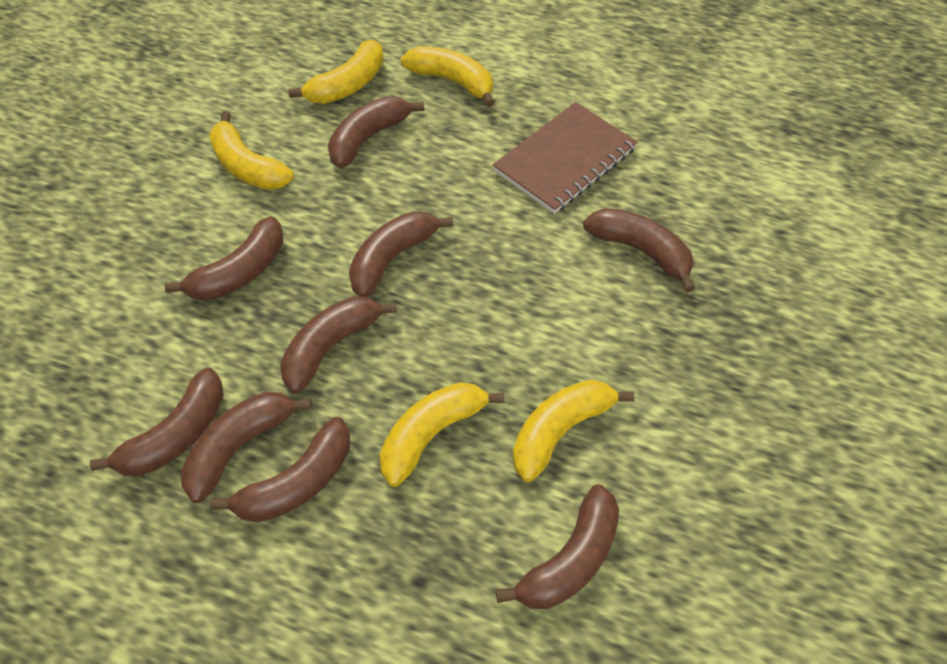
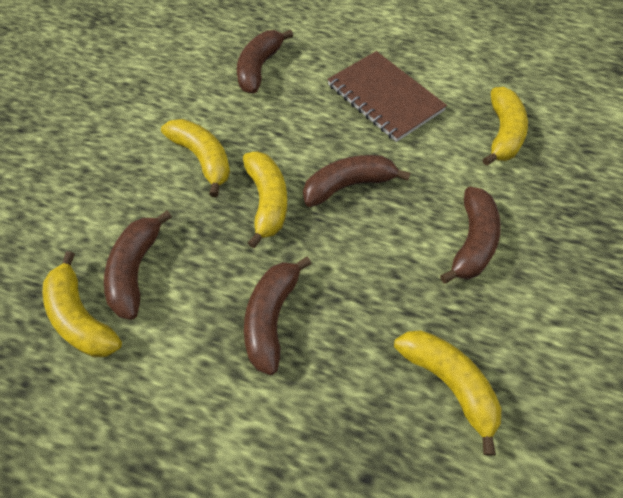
brown banana: 9 -> 5

